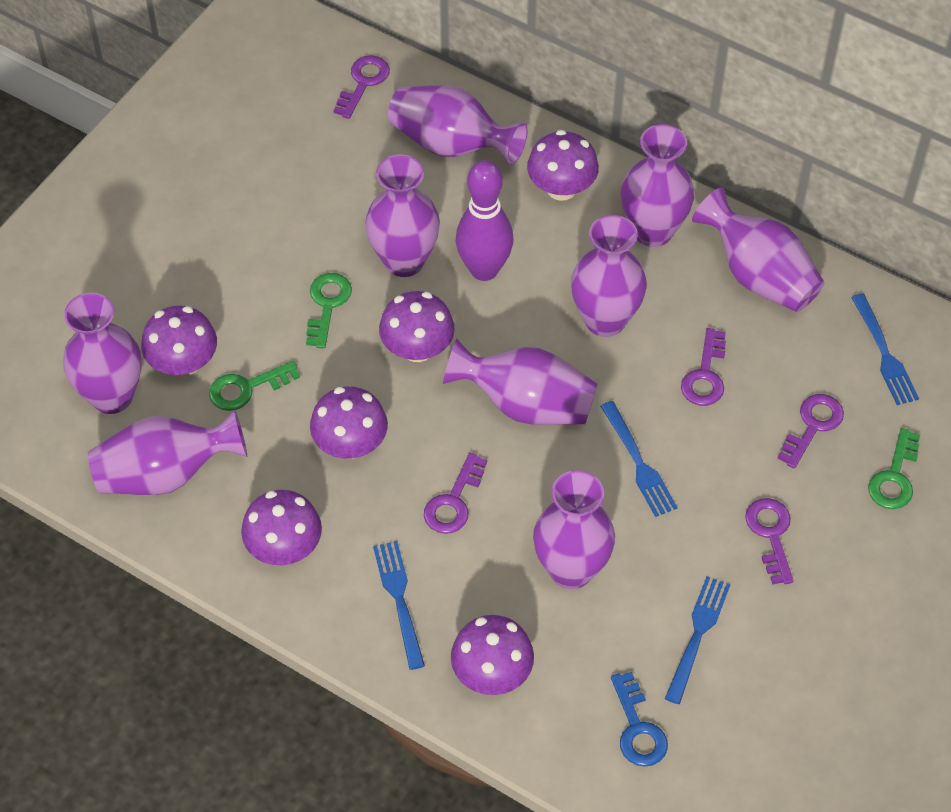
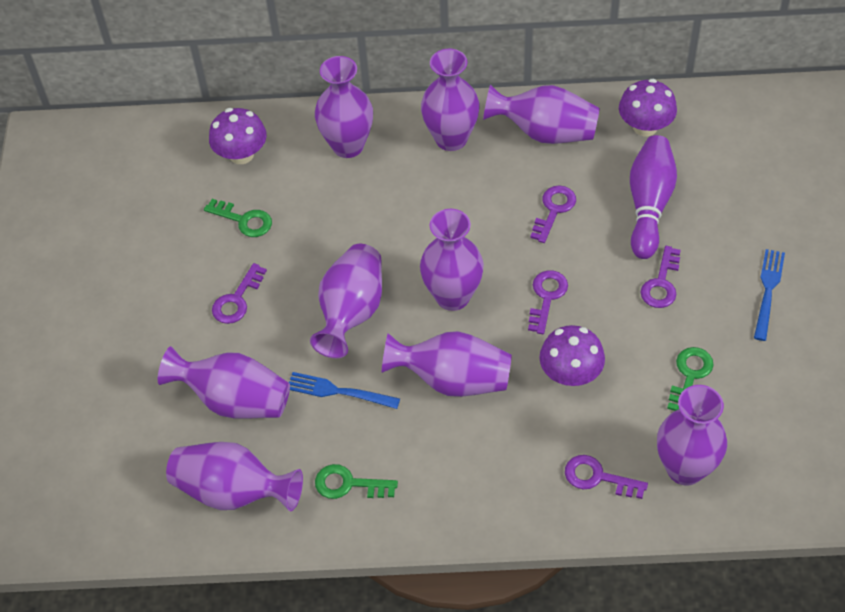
blue fork: 4 -> 2
blue key: 1 -> 0
purple mushroom: 6 -> 3

